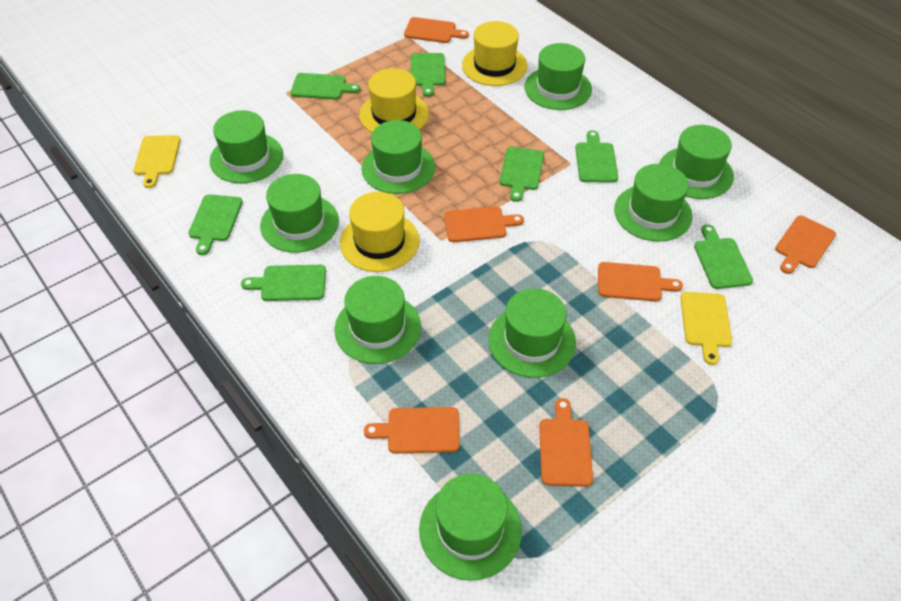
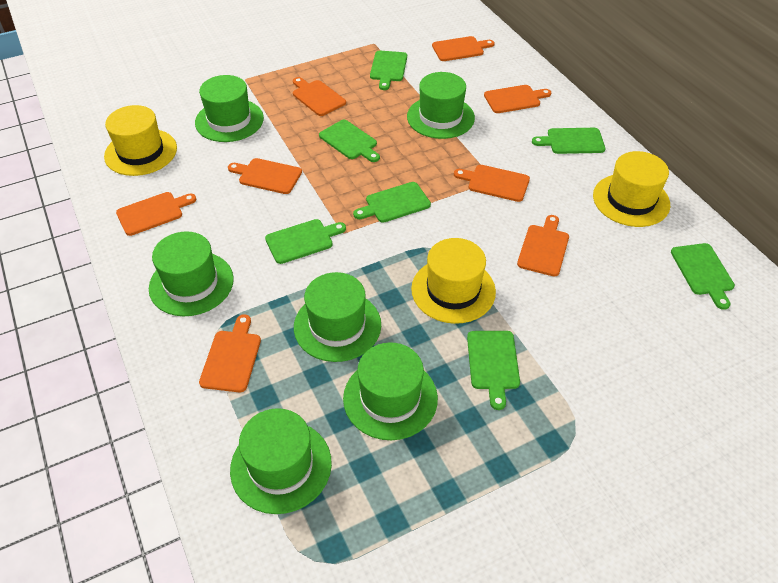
green hat: 9 -> 6
orange cutting board: 6 -> 8
yellow cutting board: 2 -> 0

